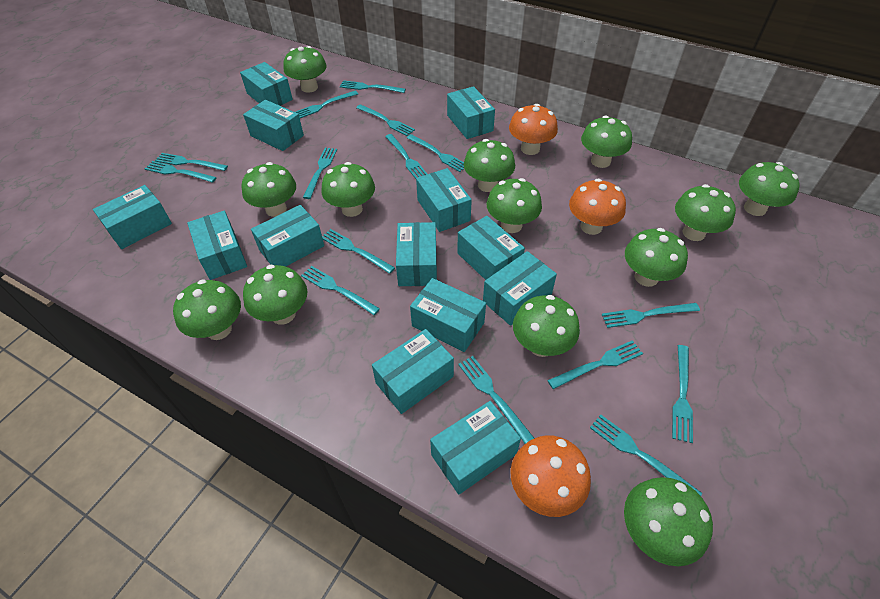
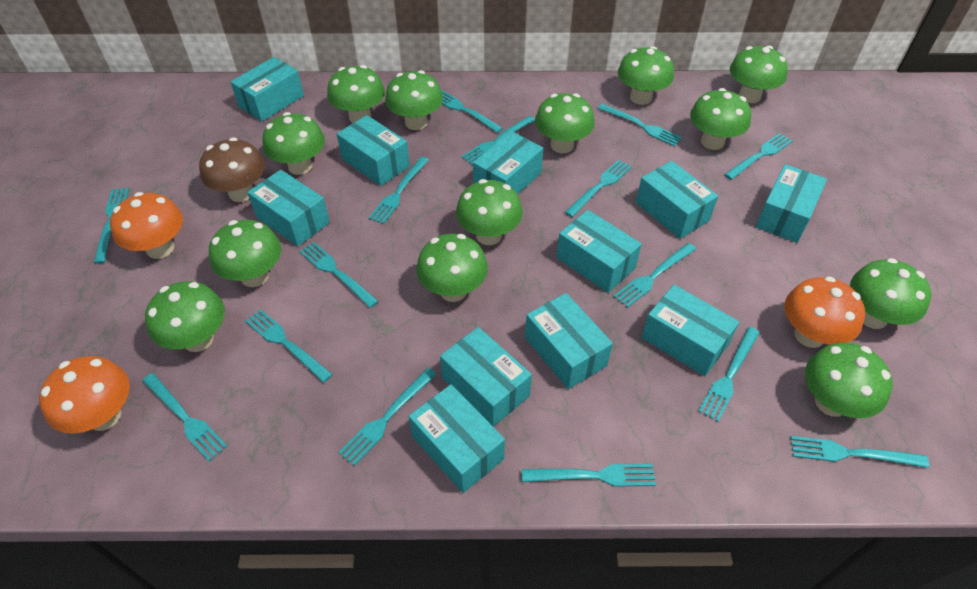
brown mushroom: 0 -> 1
turquoise box: 13 -> 11

